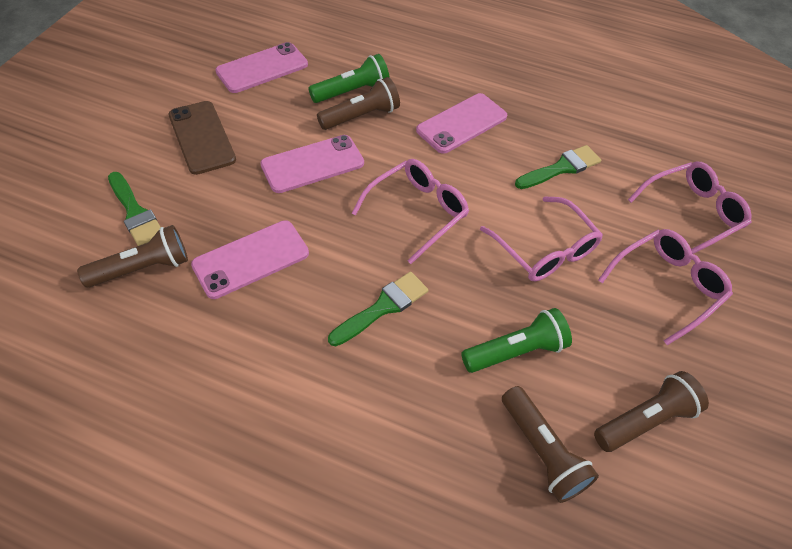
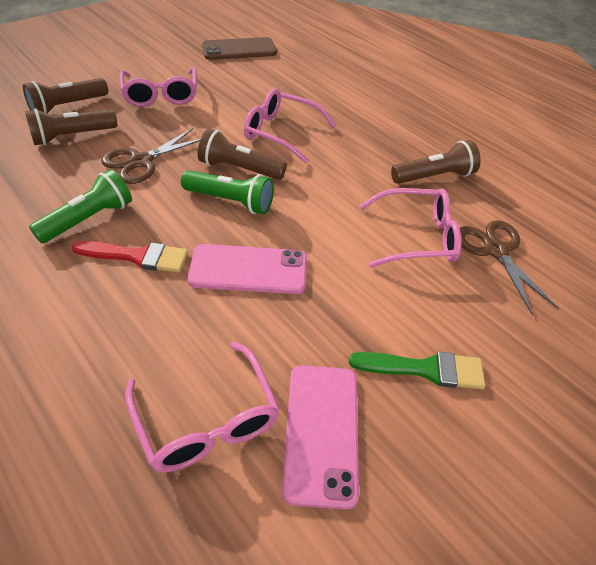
brown scissors: 0 -> 2
green brush: 3 -> 1
pink phone: 4 -> 2
red brush: 0 -> 1

